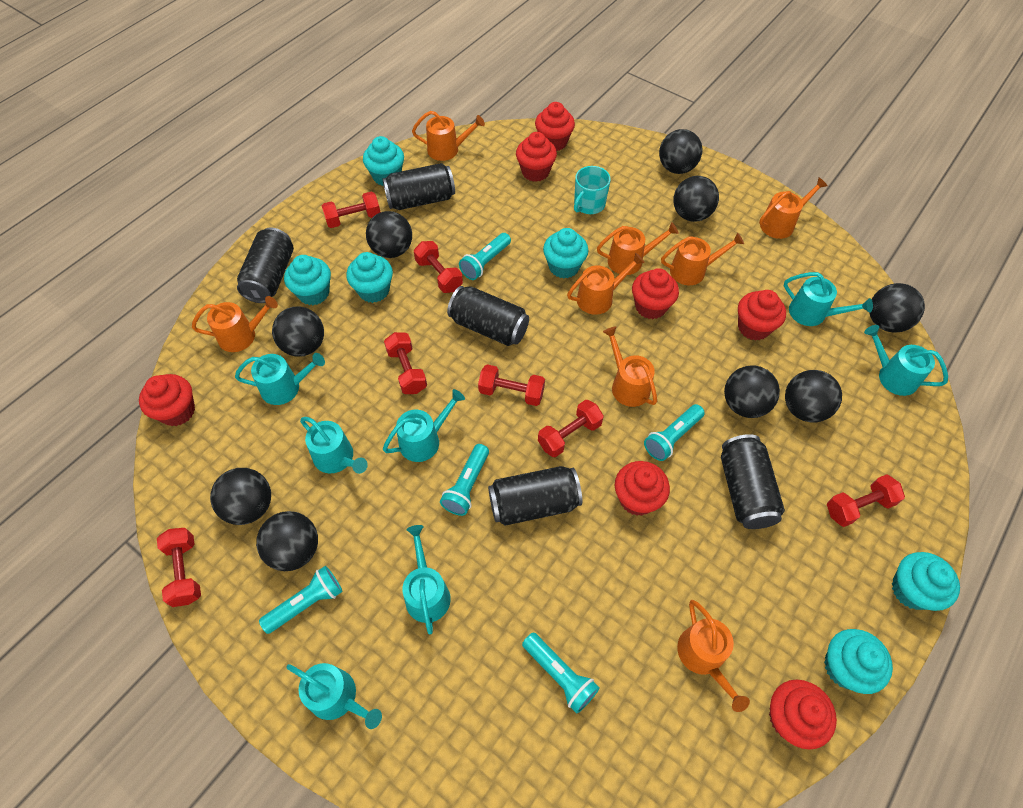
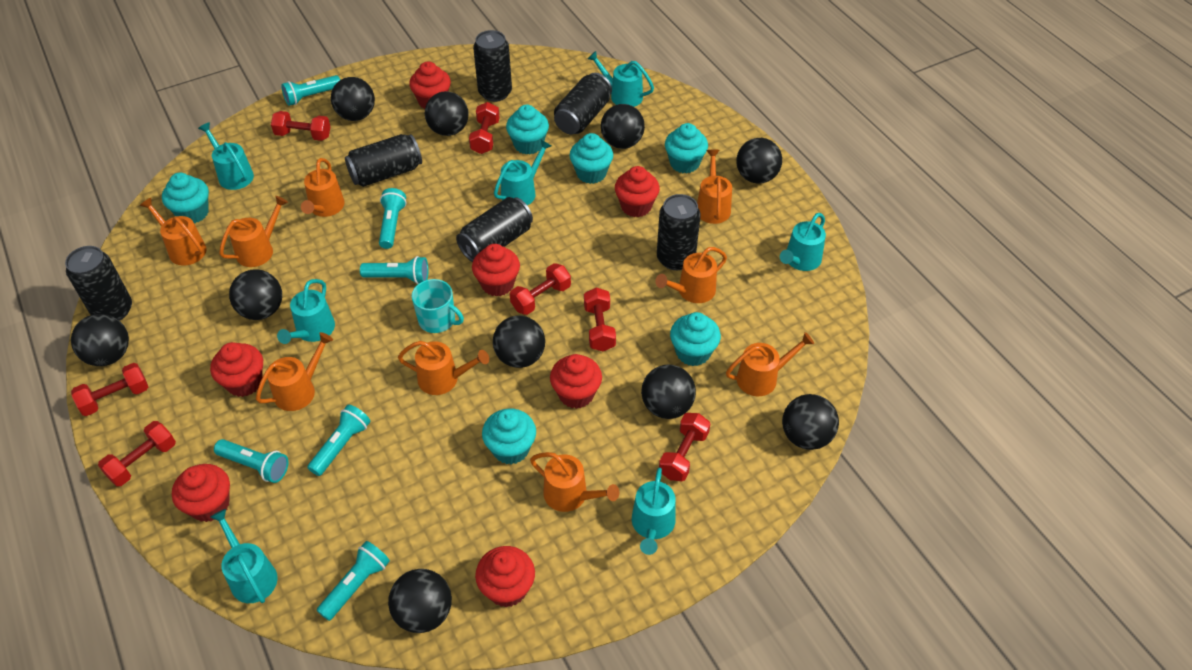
black ball: 9 -> 10
black can: 5 -> 6
orange watering can: 8 -> 9
turquoise flashlight: 5 -> 6

